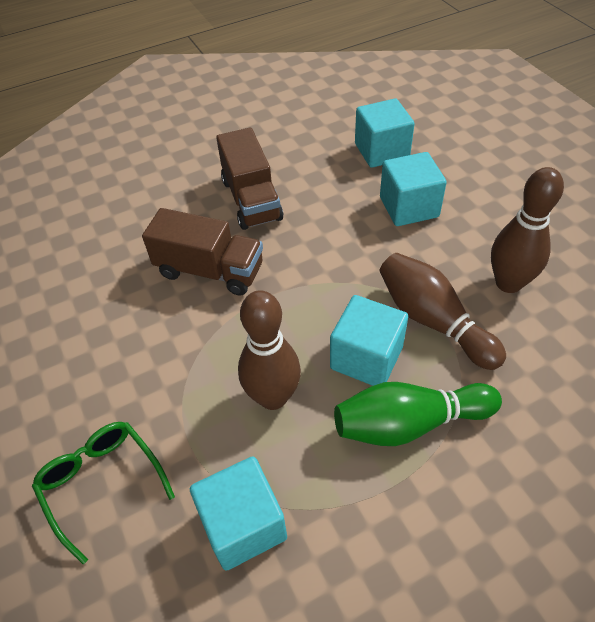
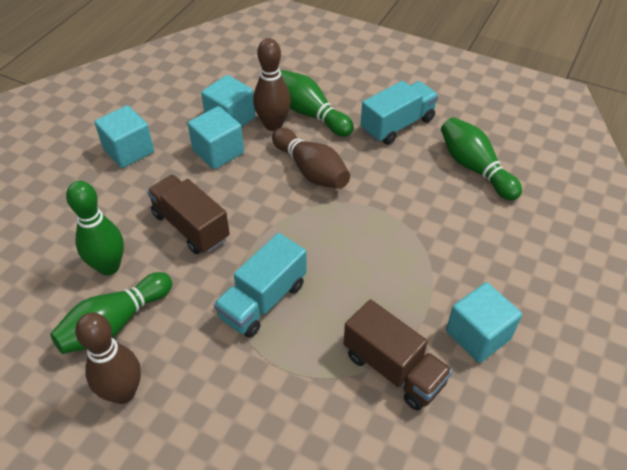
green bowling pin: 1 -> 4
green glasses: 1 -> 0
turquoise truck: 0 -> 2

